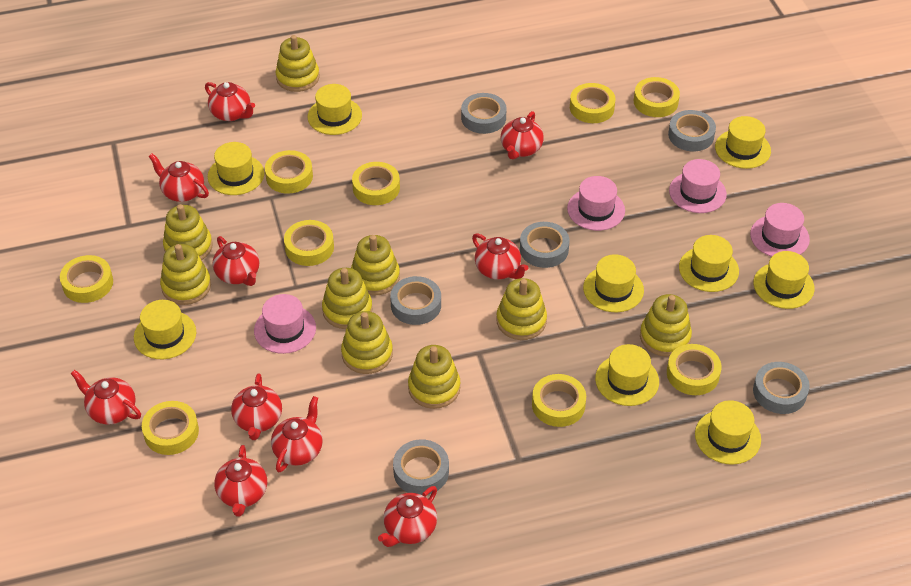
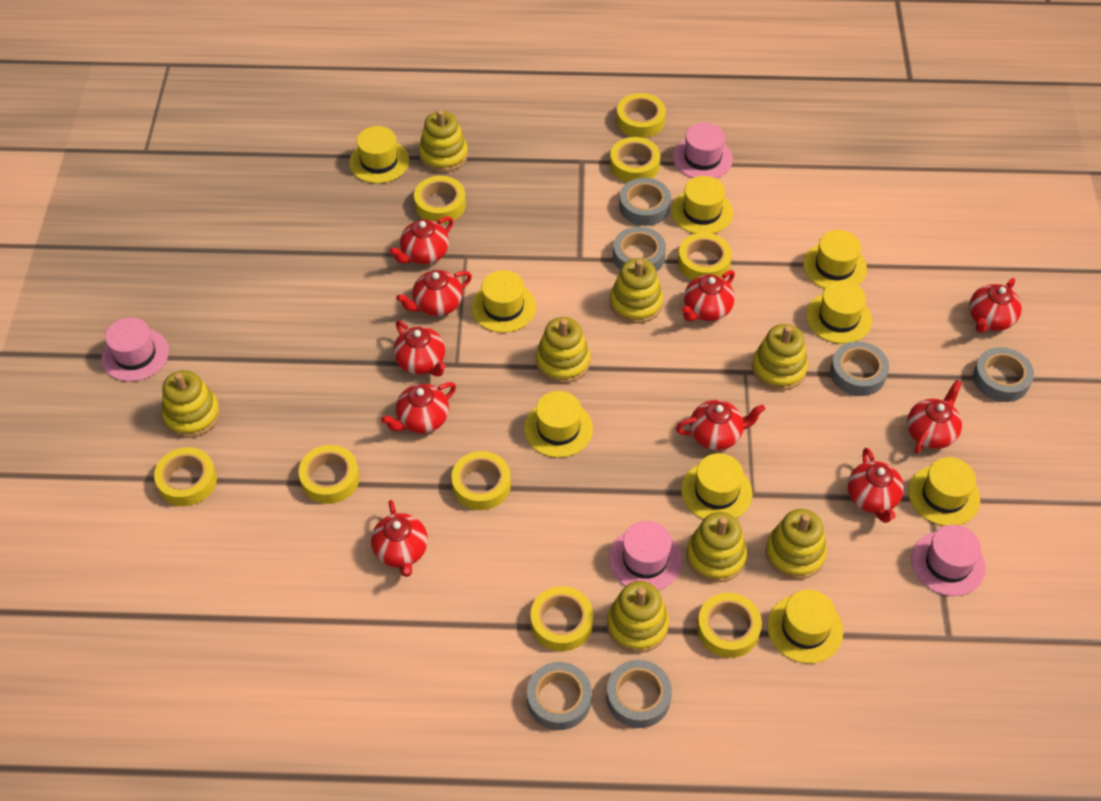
yellow stacking toy: 9 -> 8

